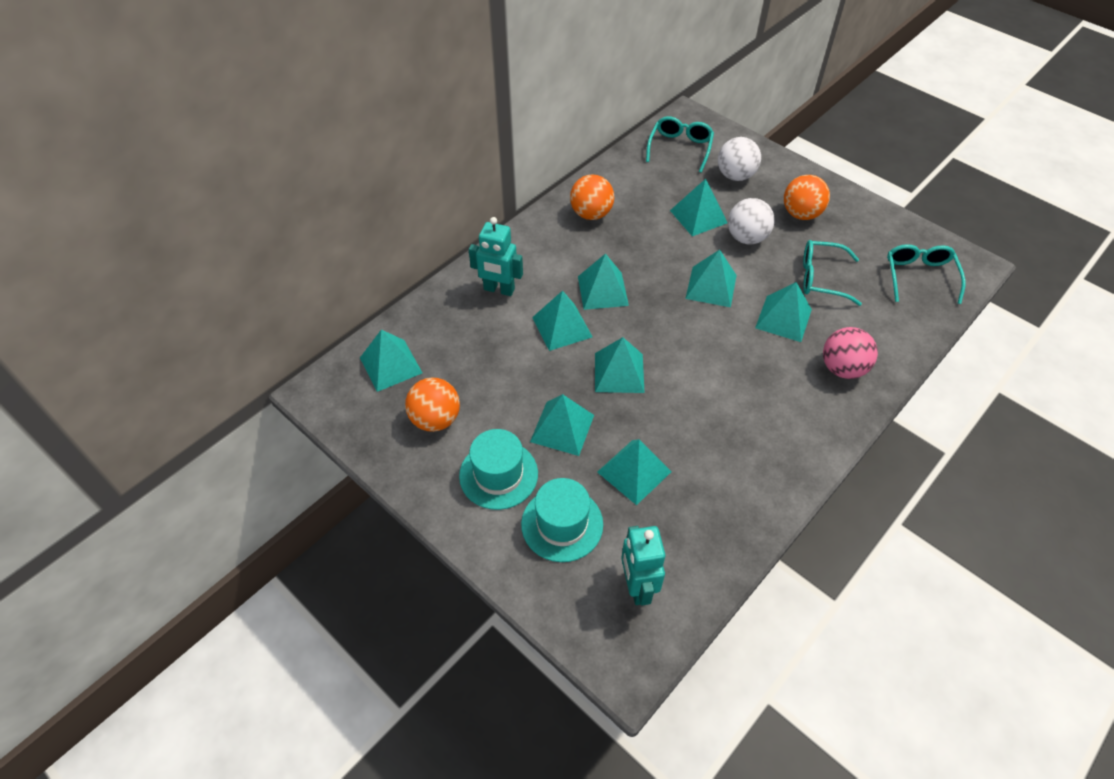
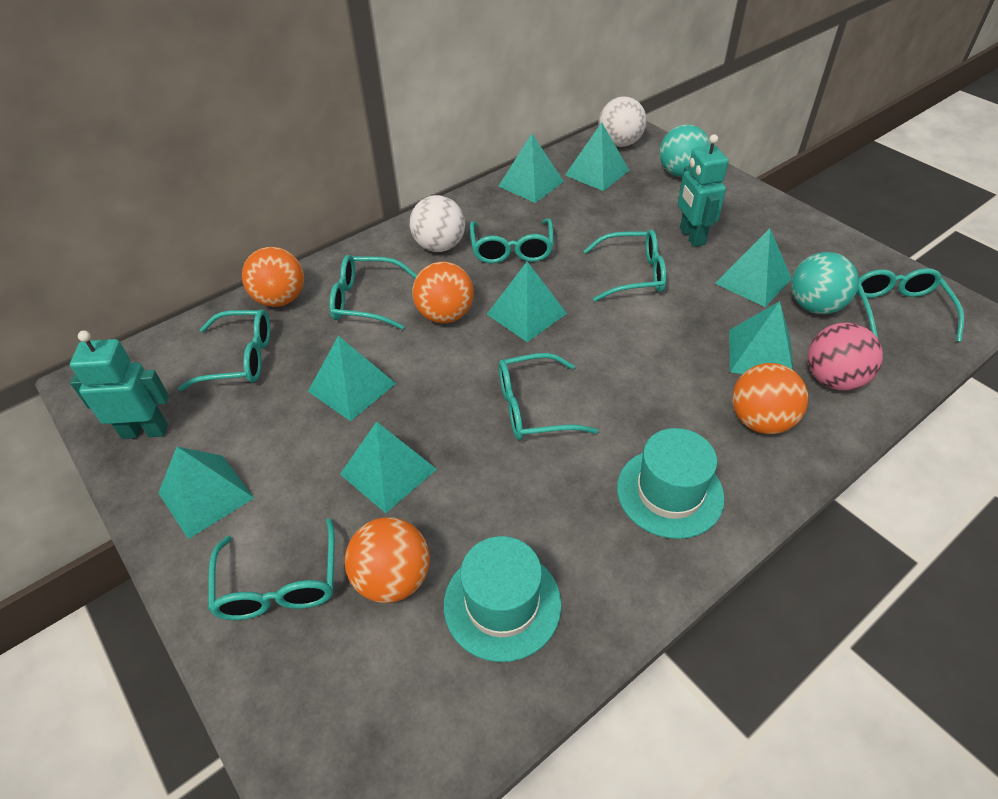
orange ball: 3 -> 4
turquoise ball: 0 -> 2
turquoise glasses: 3 -> 7
turquoise pyramid: 9 -> 8

